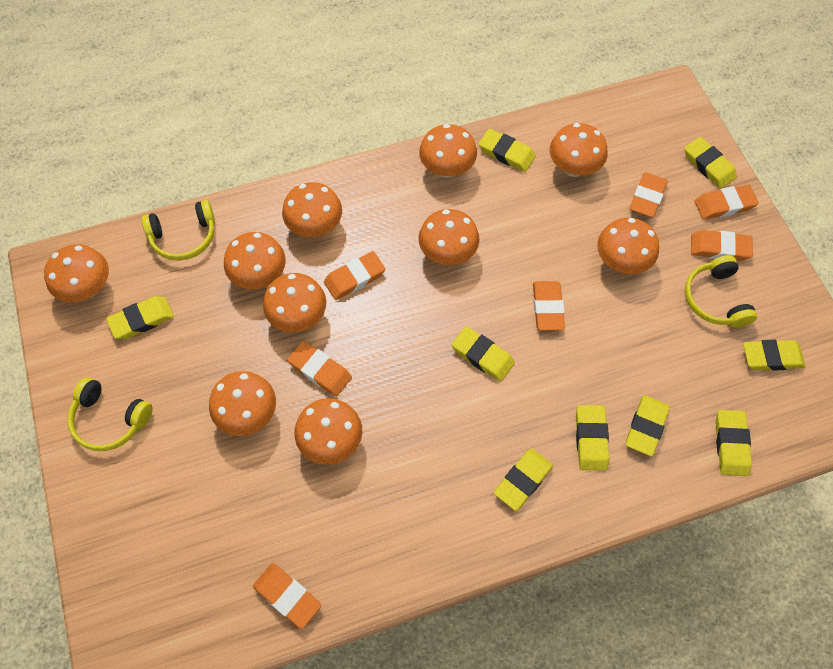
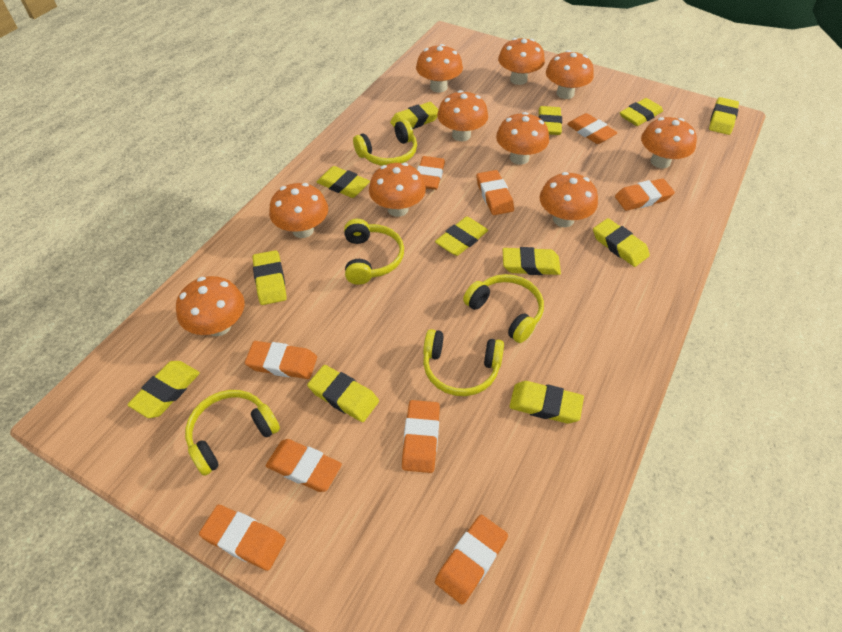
orange eraser: 7 -> 9
yellow eraser: 9 -> 12
yellow headphones: 3 -> 5

